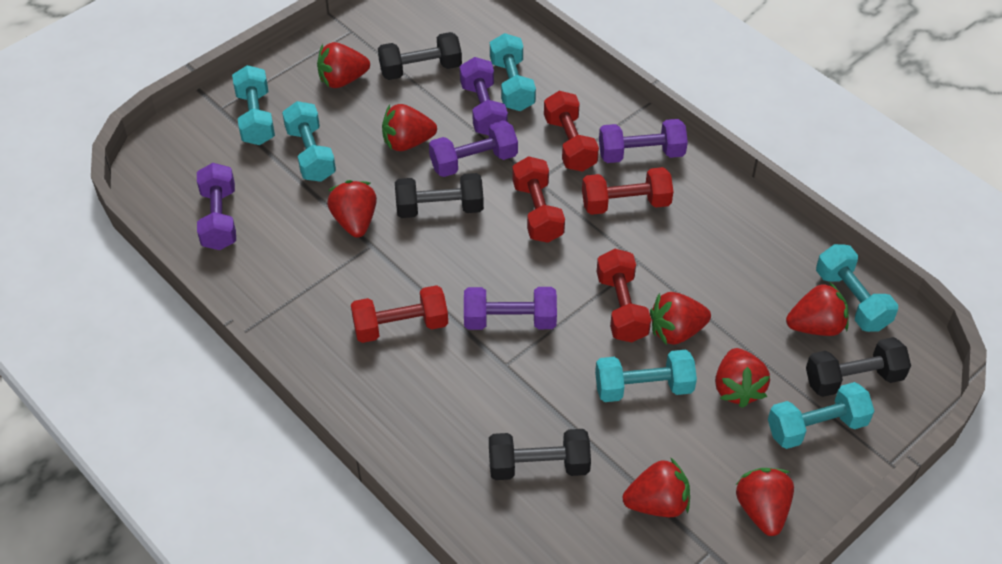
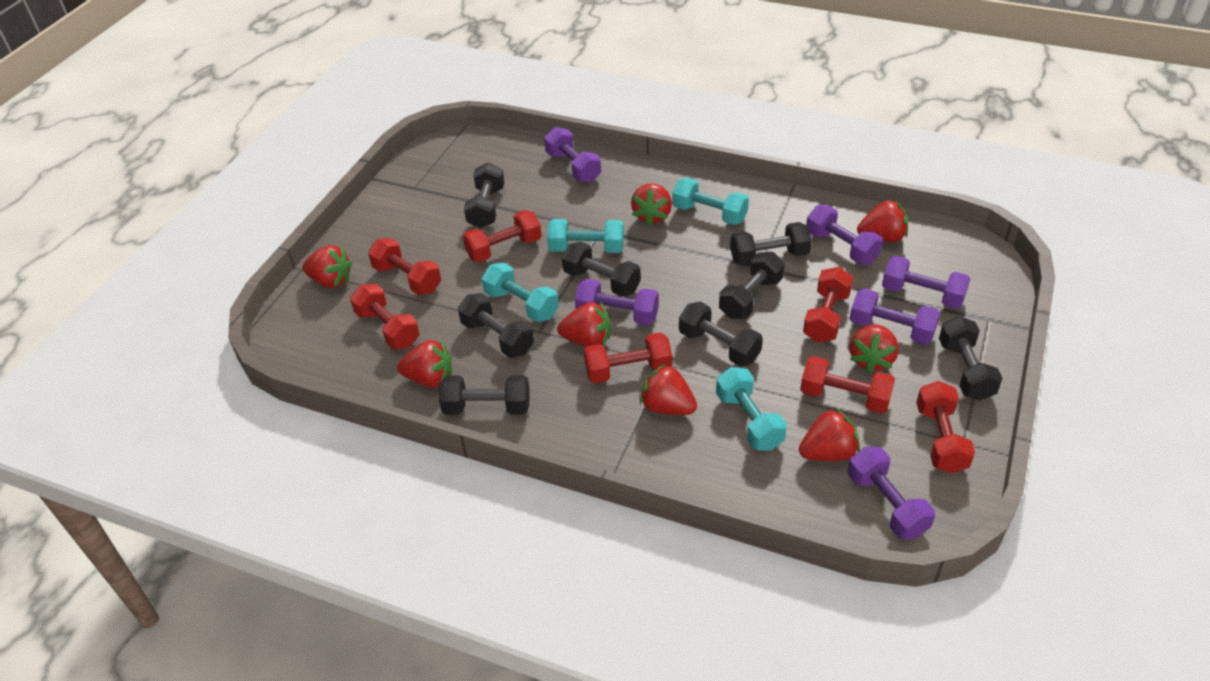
black dumbbell: 4 -> 8
purple dumbbell: 5 -> 6
red dumbbell: 5 -> 7
turquoise dumbbell: 6 -> 4

